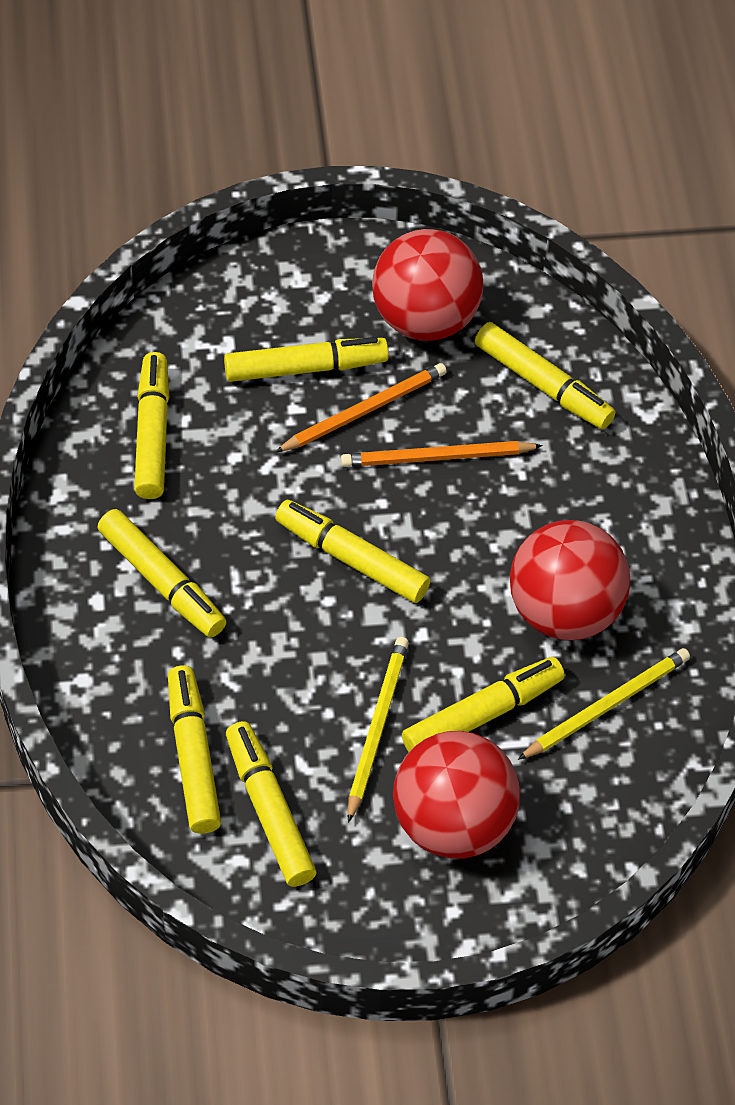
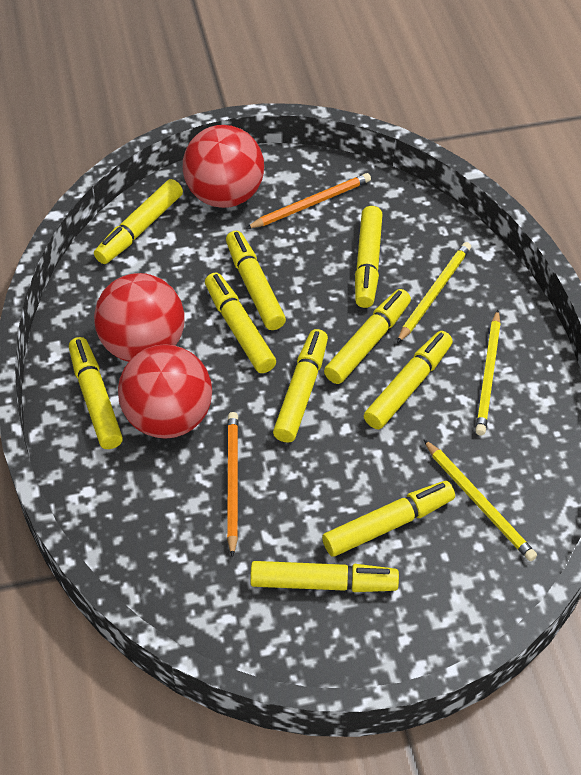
yellow marker: 8 -> 10
yellow pencil: 2 -> 3

